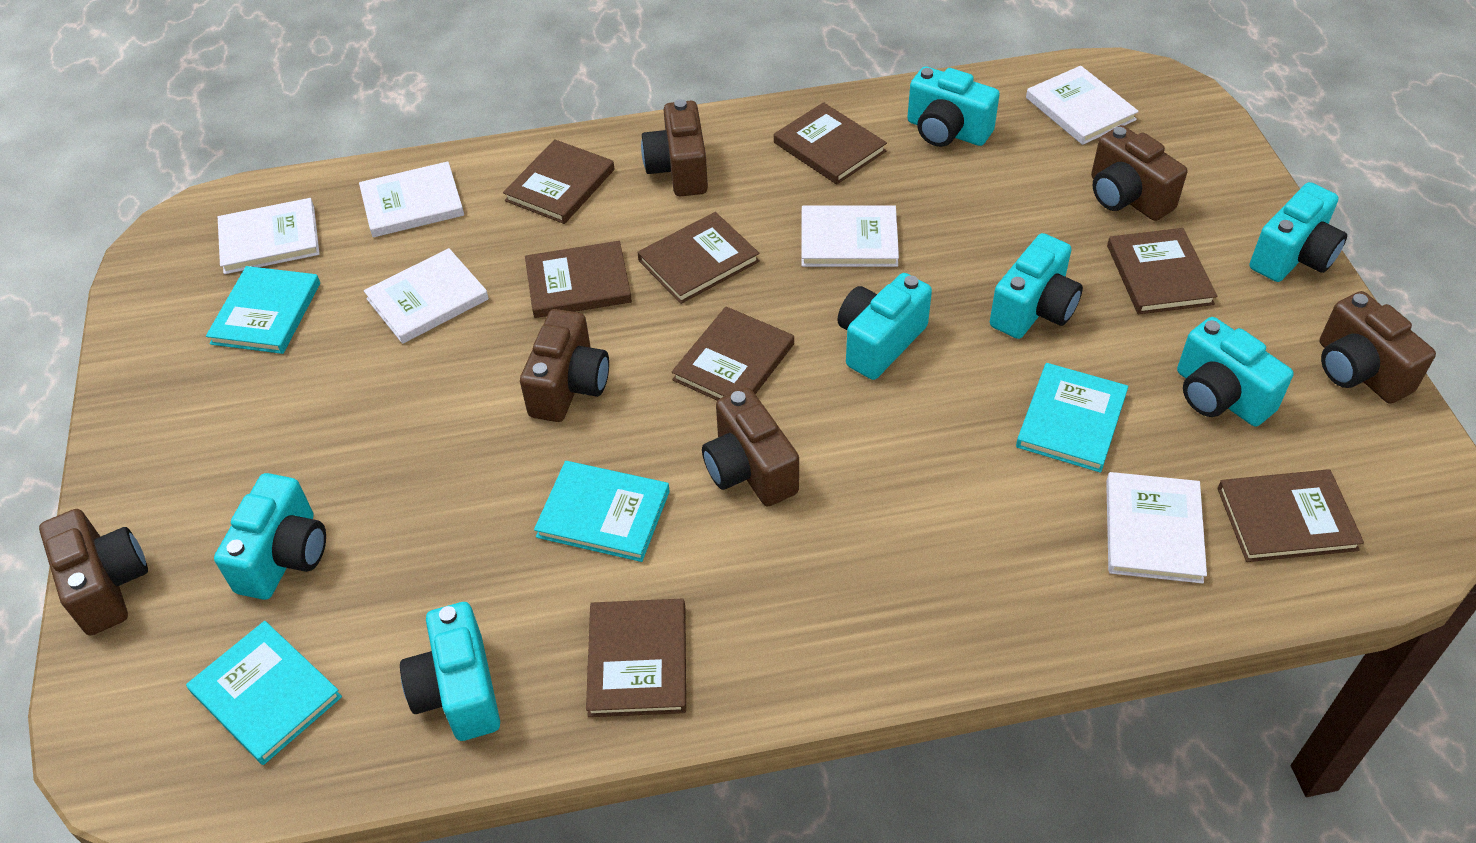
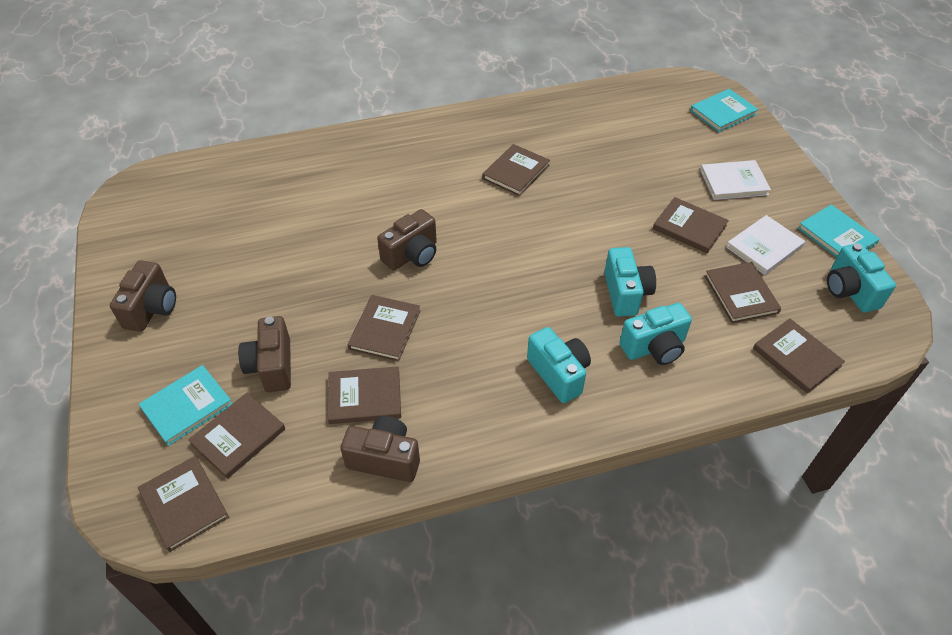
brown camera: 6 -> 4
turquoise book: 4 -> 3
turquoise camera: 7 -> 4
white book: 6 -> 2

